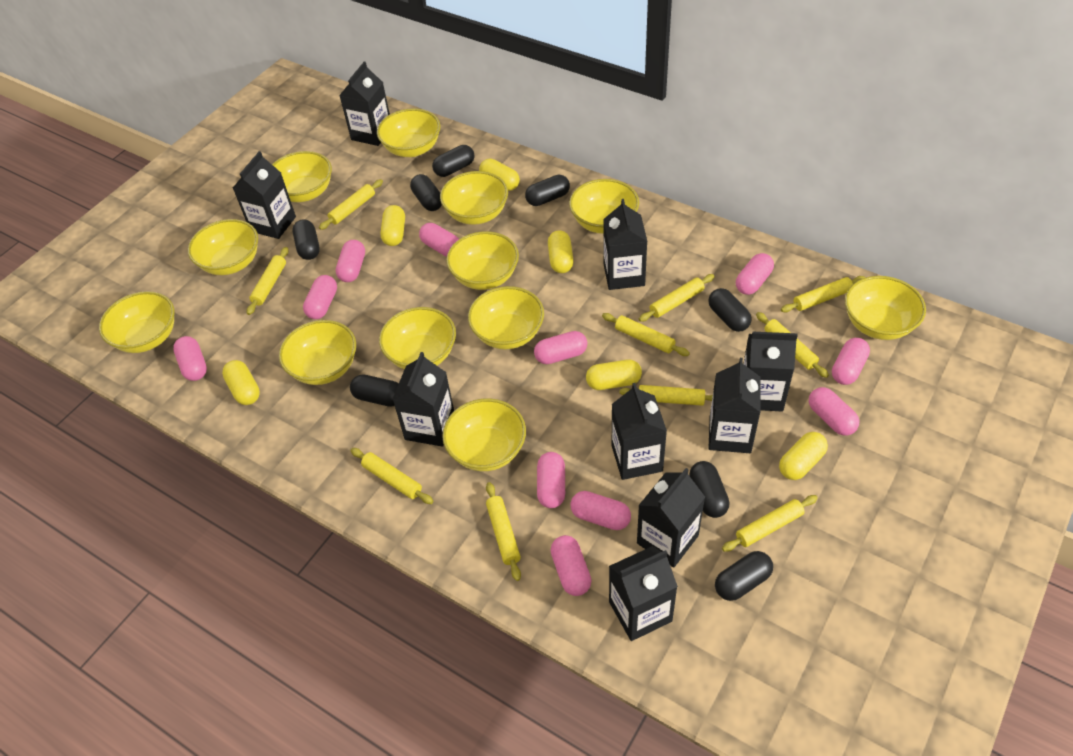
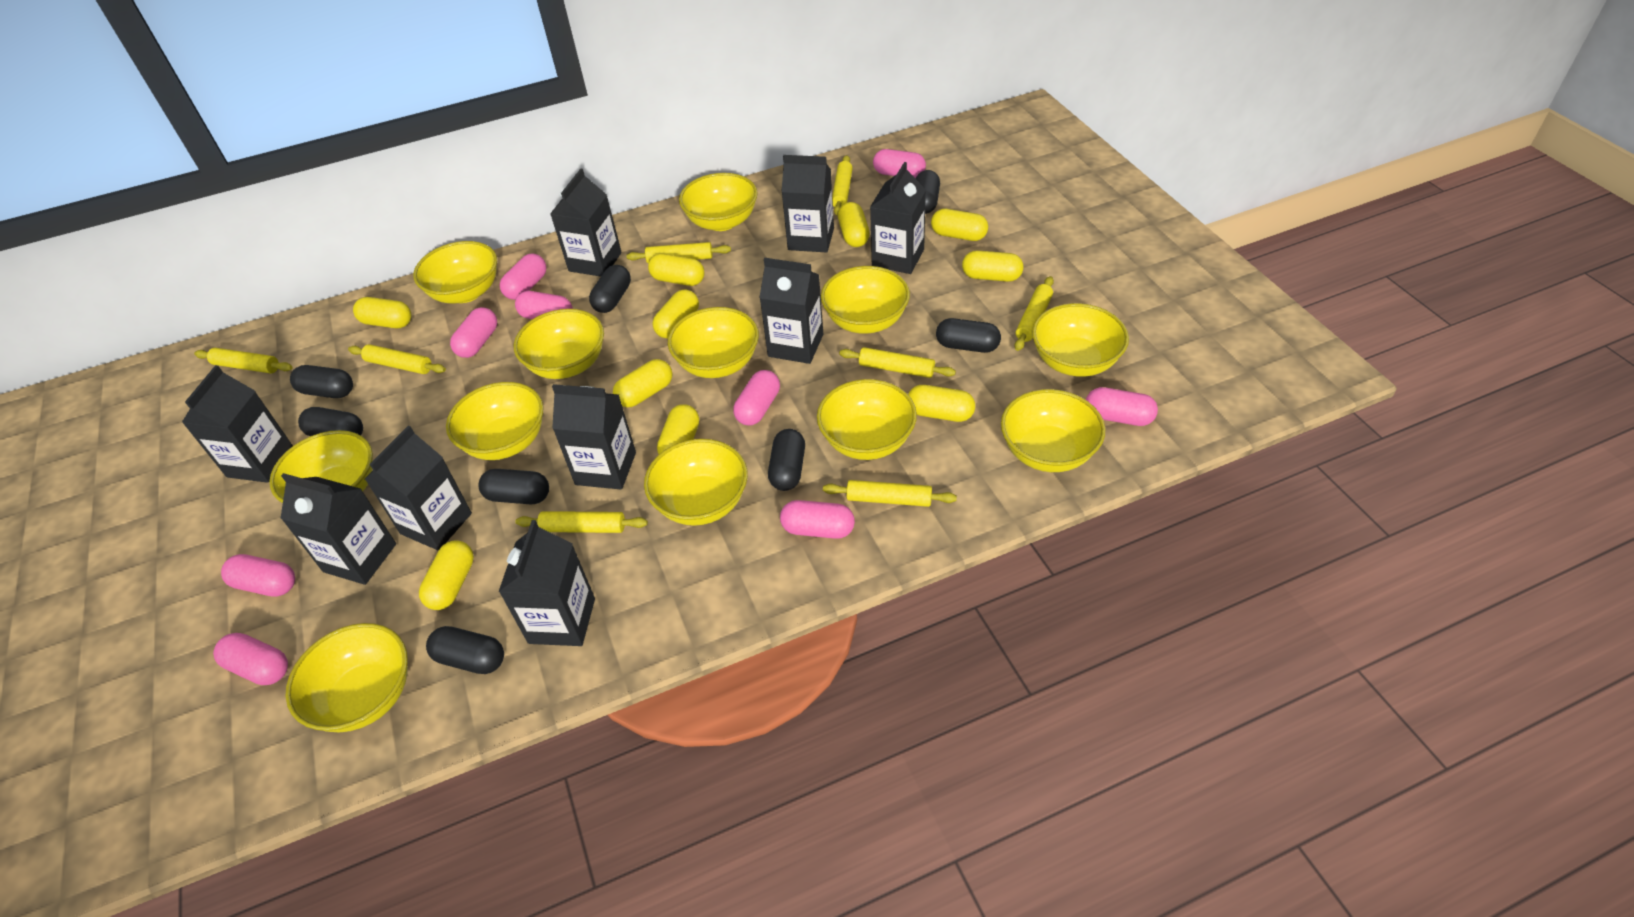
pink capsule: 11 -> 9
yellow capsule: 6 -> 10
yellow rolling pin: 10 -> 8

